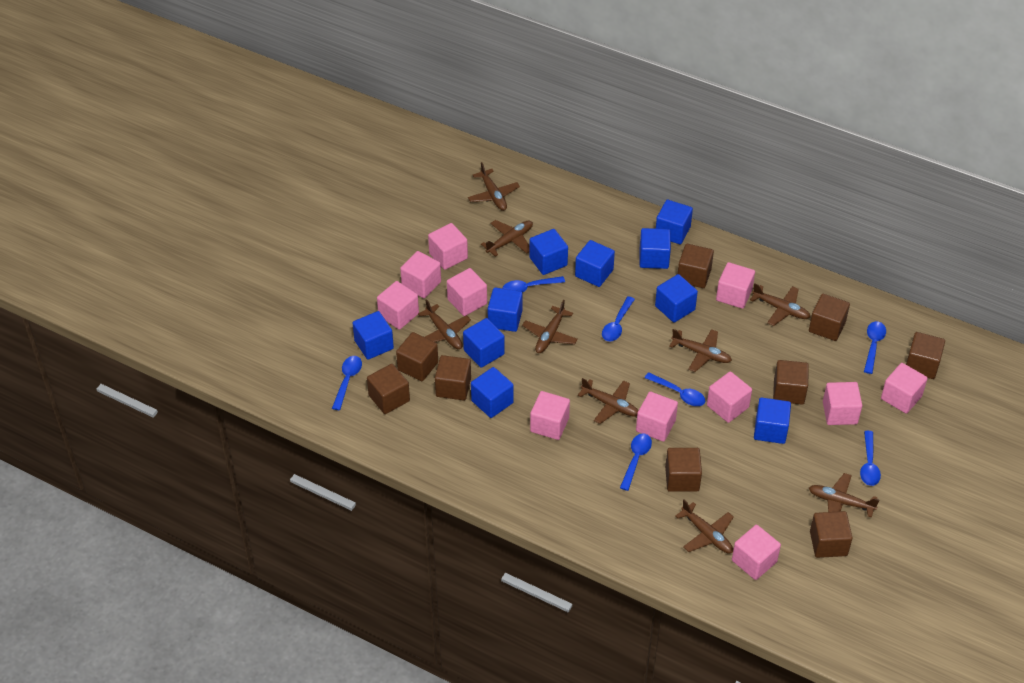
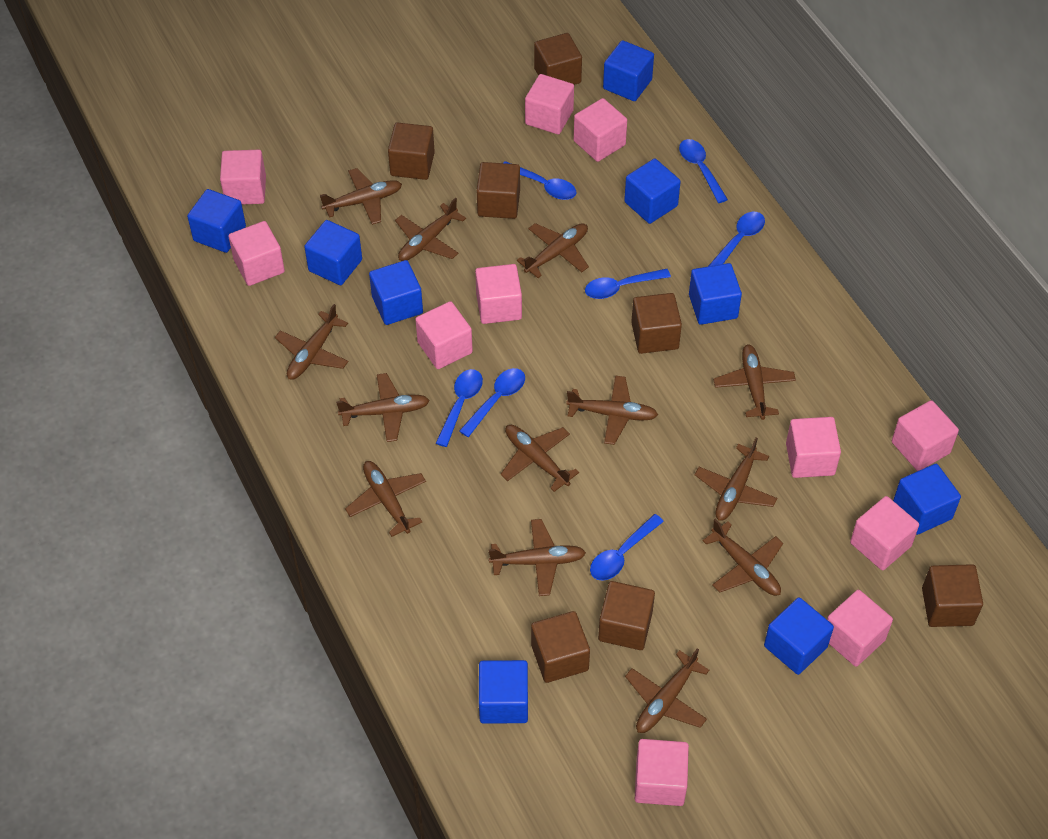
blue cube: 10 -> 9
brown cube: 9 -> 7
brown plane: 9 -> 13

